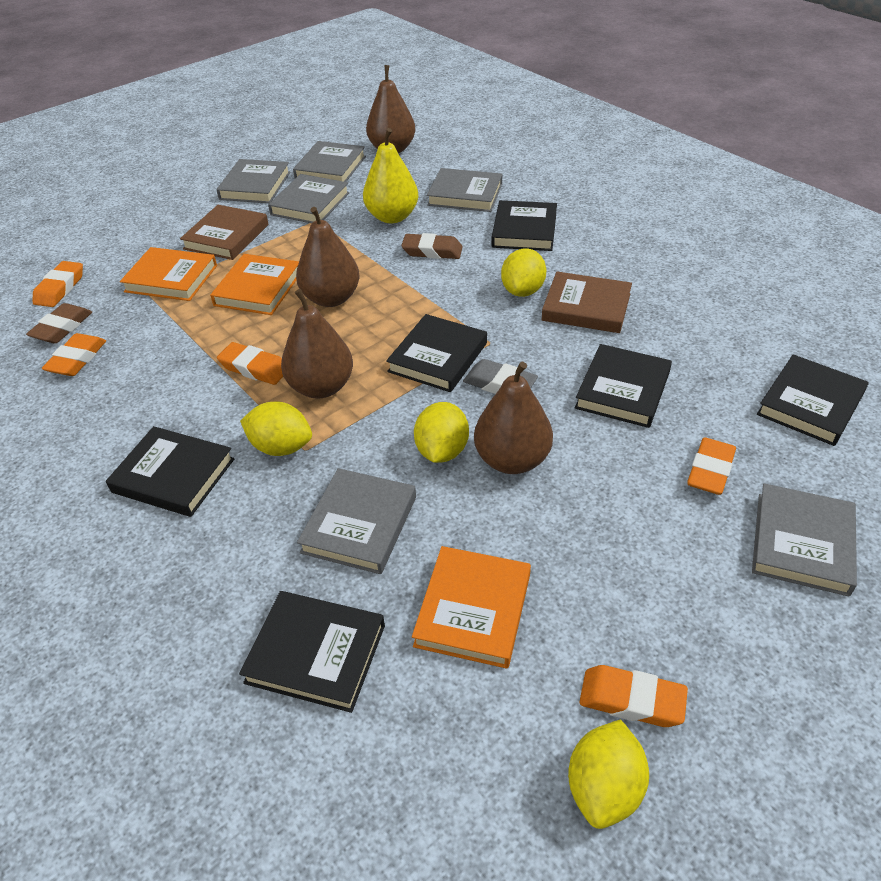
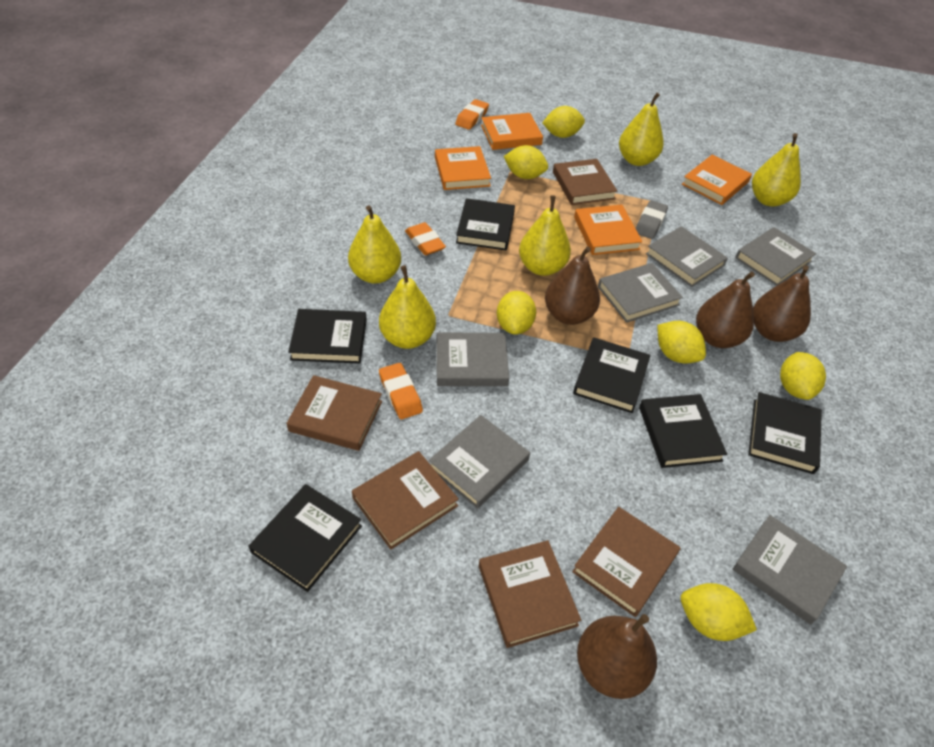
brown book: 2 -> 5
brown eraser: 2 -> 0
orange book: 3 -> 4
orange eraser: 5 -> 3
yellow lemon: 4 -> 6
yellow pear: 1 -> 5

